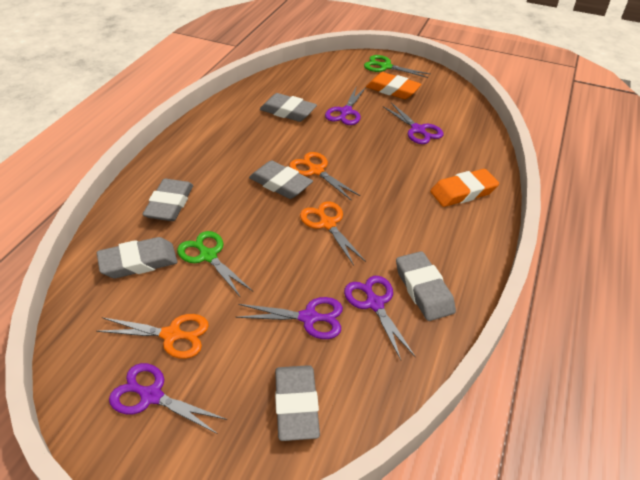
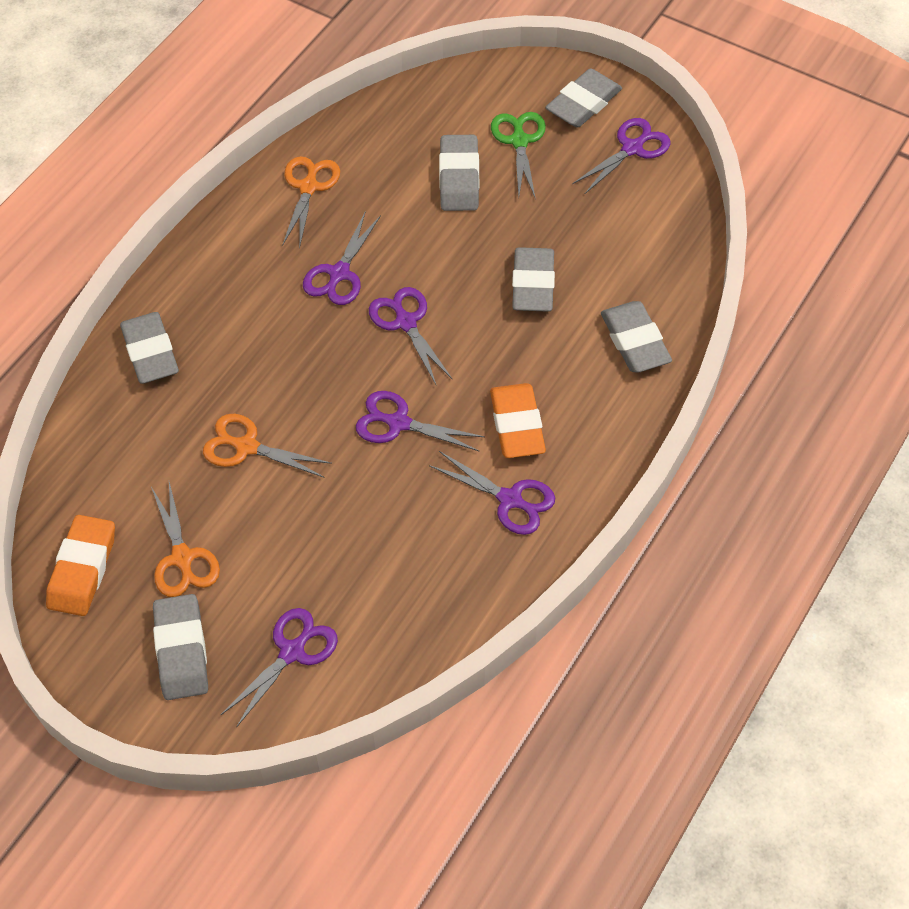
green scissors: 2 -> 1
purple scissors: 5 -> 6

